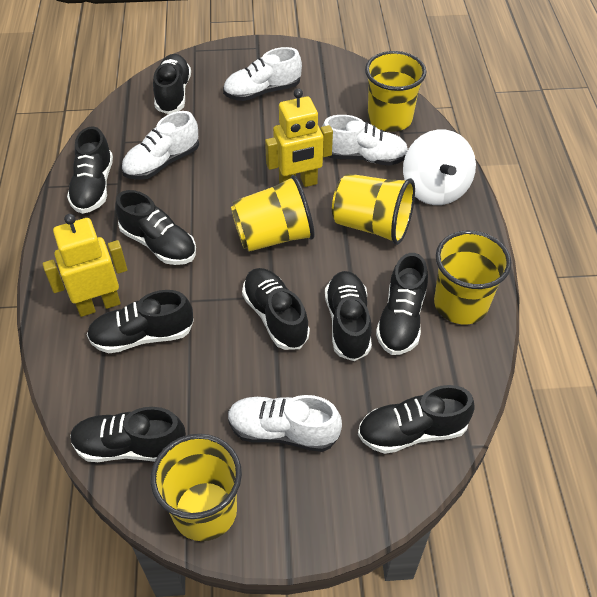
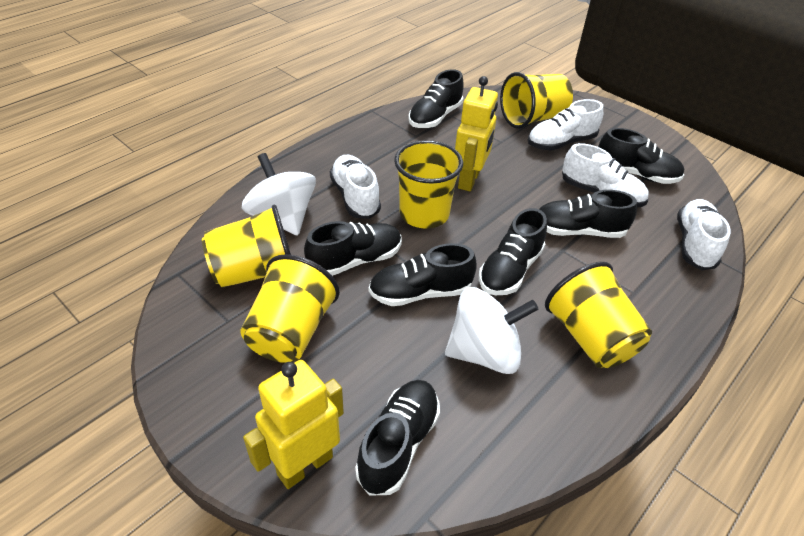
black shoe: 9 -> 7
white spinning top: 1 -> 2

